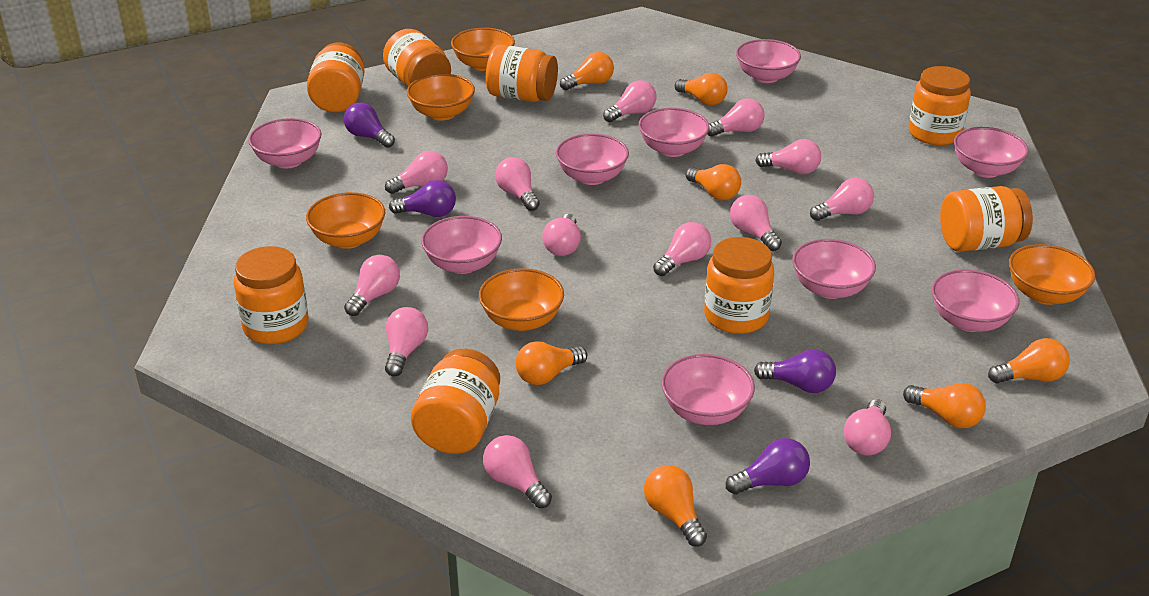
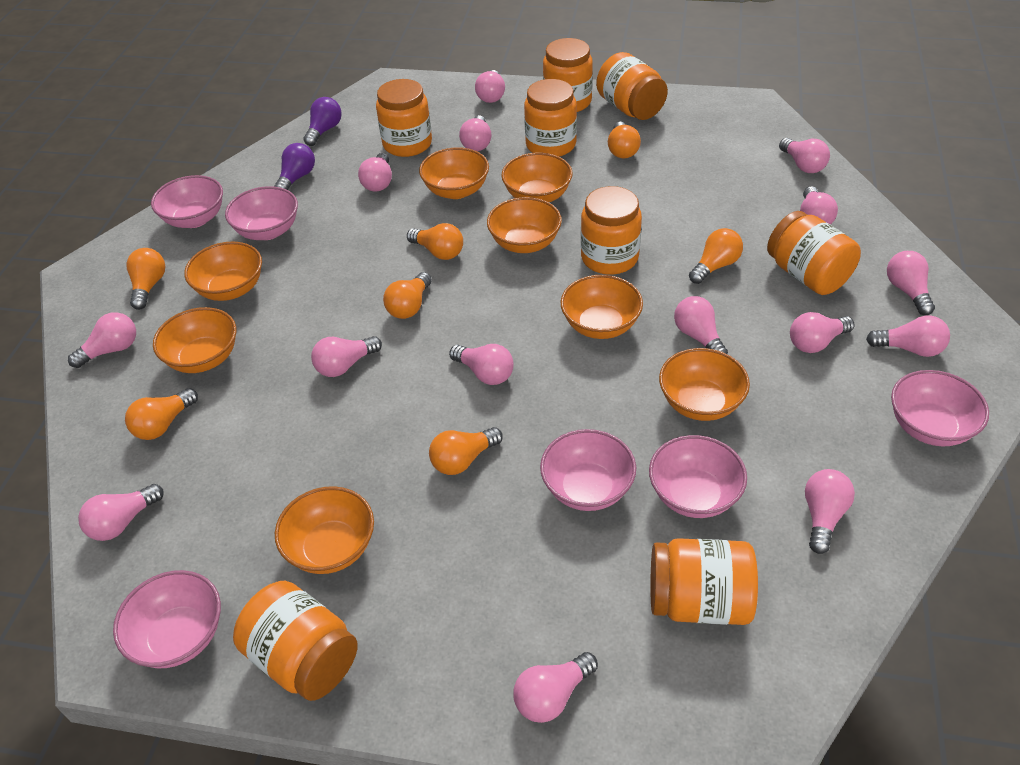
orange bowl: 5 -> 8
pink bowl: 9 -> 6
pink light bulb: 13 -> 15
purple light bulb: 4 -> 2

